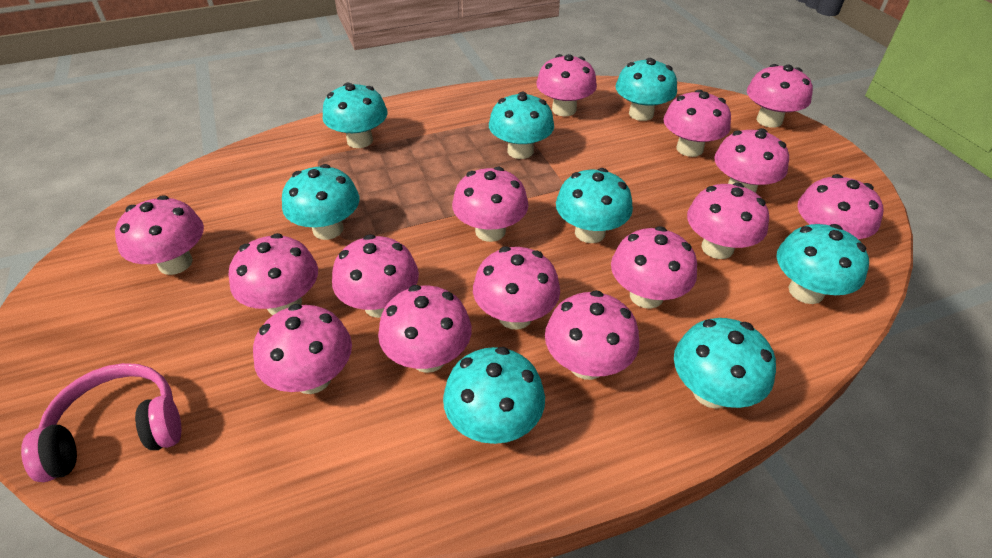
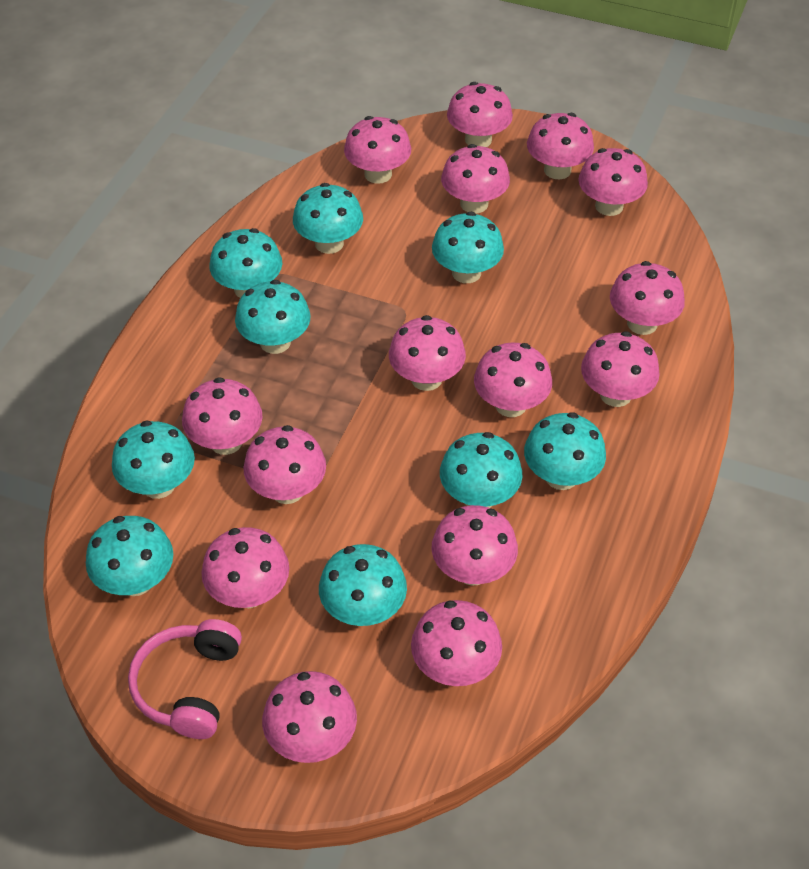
turquoise mushroom: 8 -> 9

